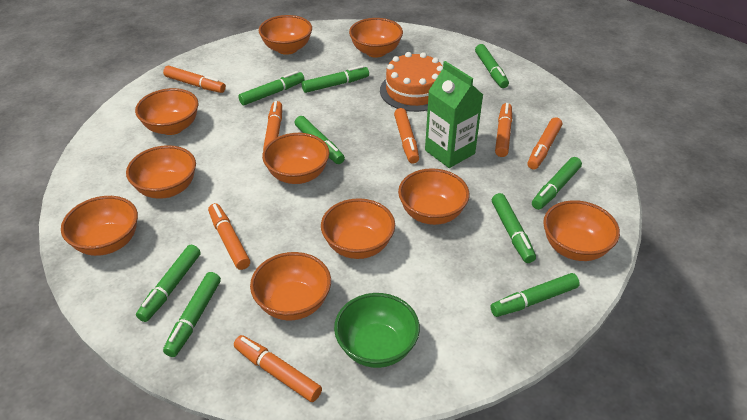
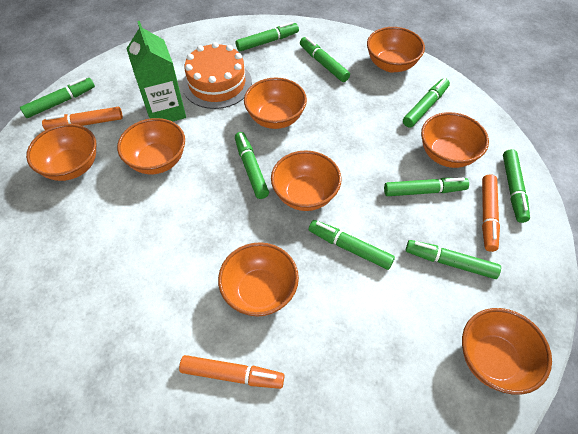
green bowl: 1 -> 0
orange bowl: 10 -> 8
orange marker: 7 -> 3

